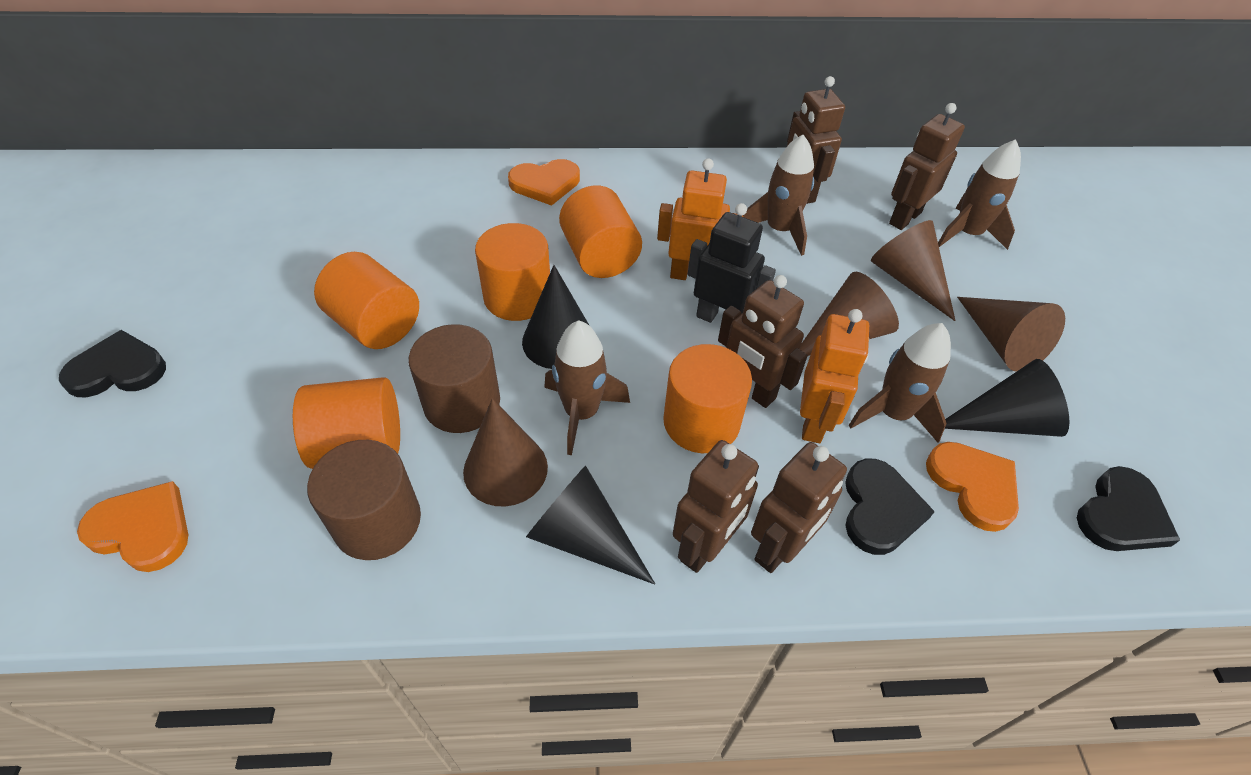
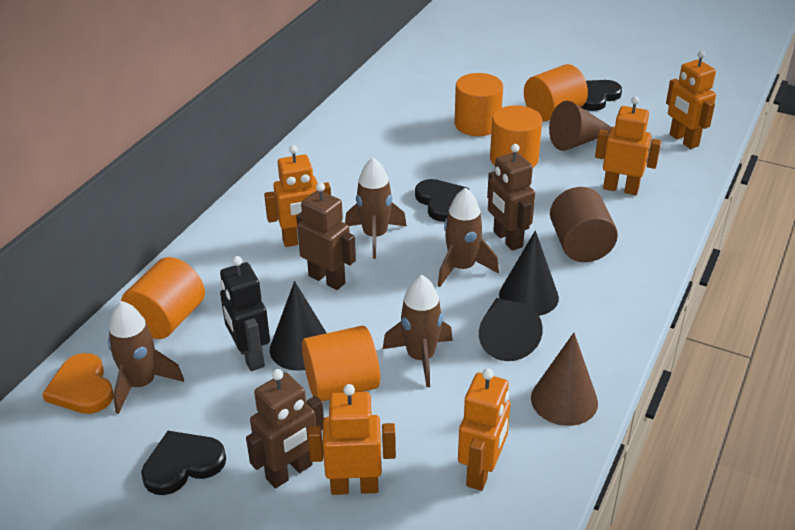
brown cone: 4 -> 2
brown cylinder: 2 -> 1
brown robot: 5 -> 3
orange heart: 3 -> 1
orange robot: 2 -> 5

